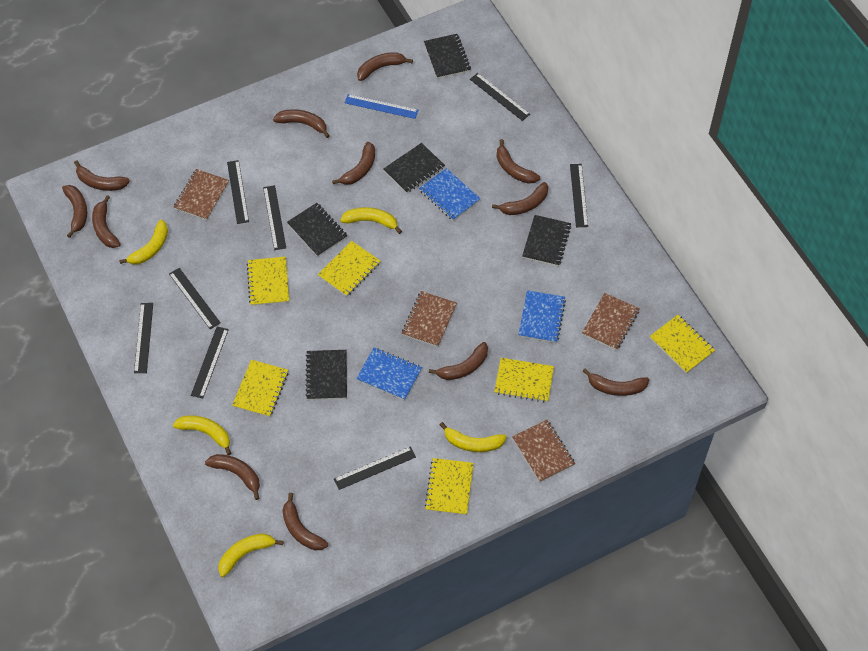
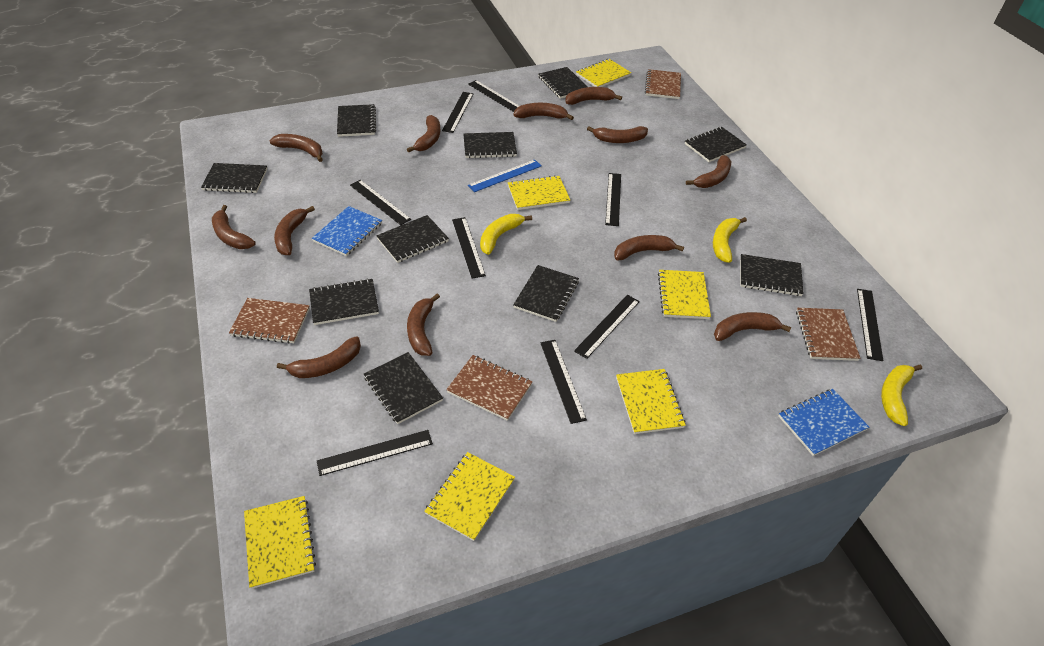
black notebook: 5 -> 10
black ruler: 8 -> 9
blue notebook: 3 -> 2
yellow banana: 5 -> 3

